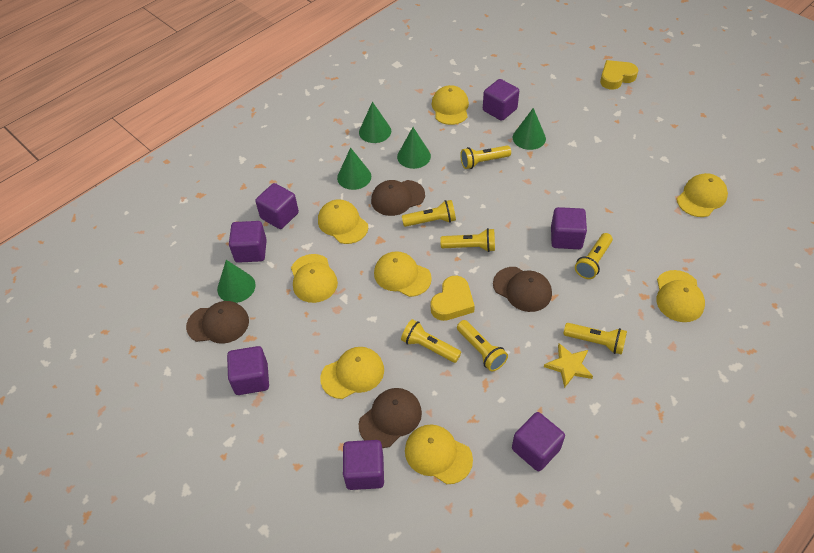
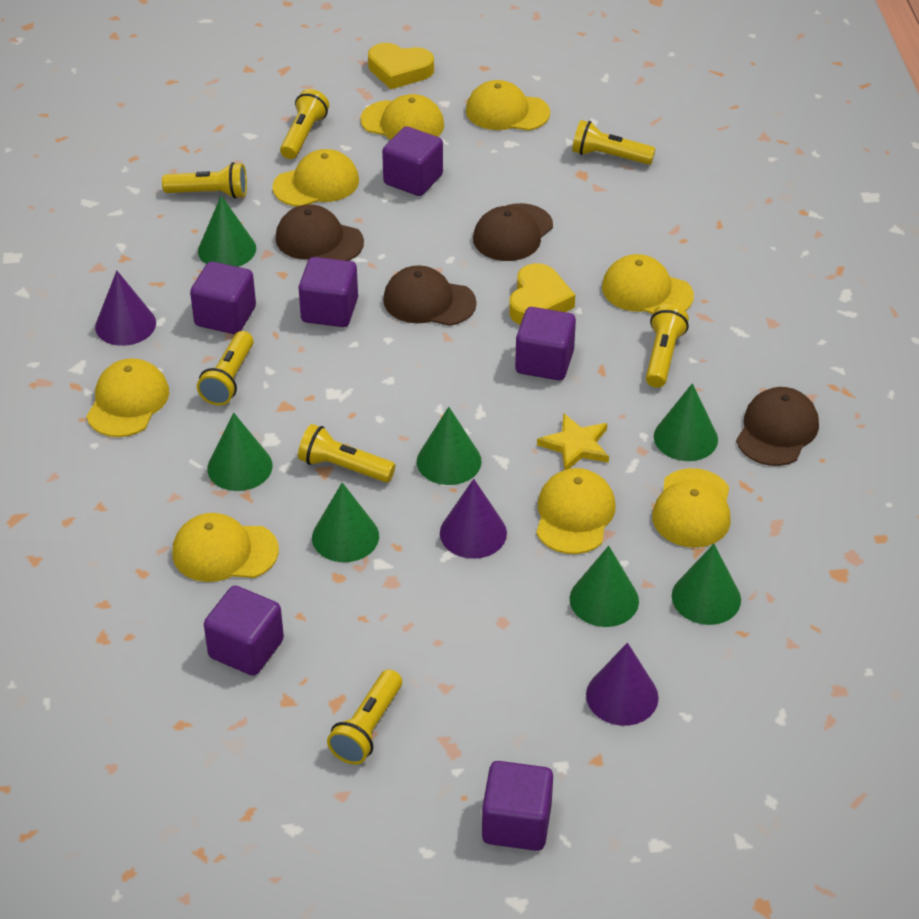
green cone: 5 -> 7
purple cone: 0 -> 3
purple cube: 7 -> 6

